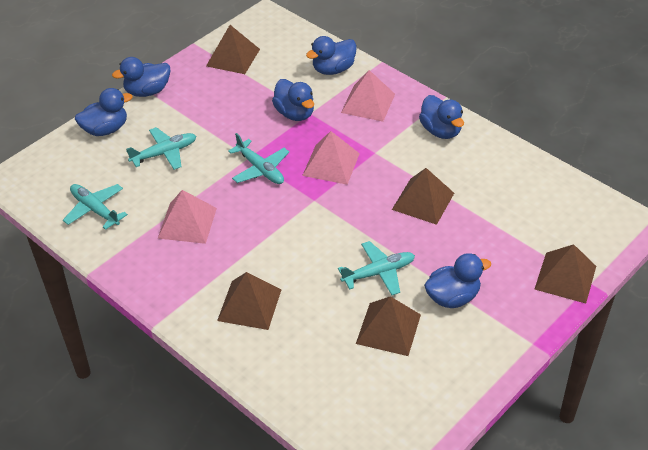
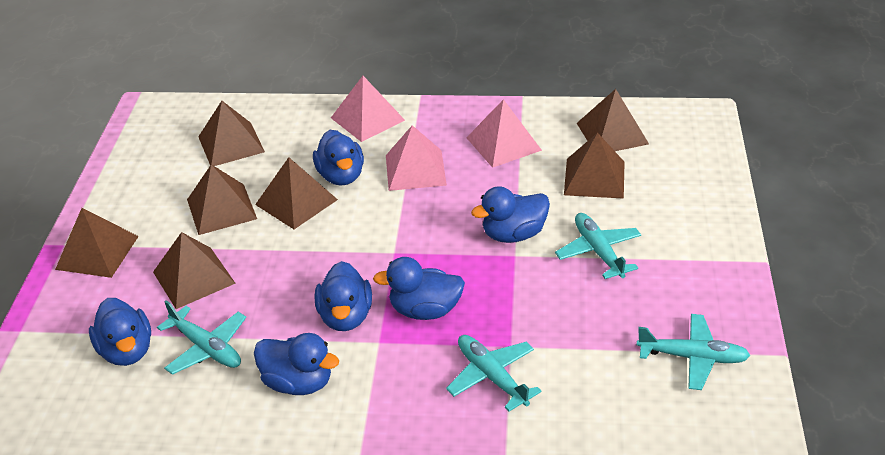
brown pyramid: 5 -> 7

